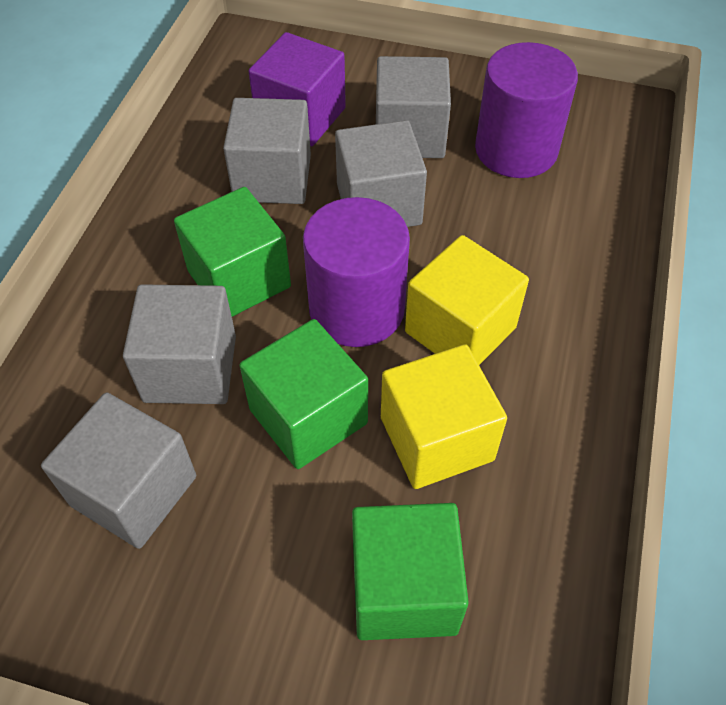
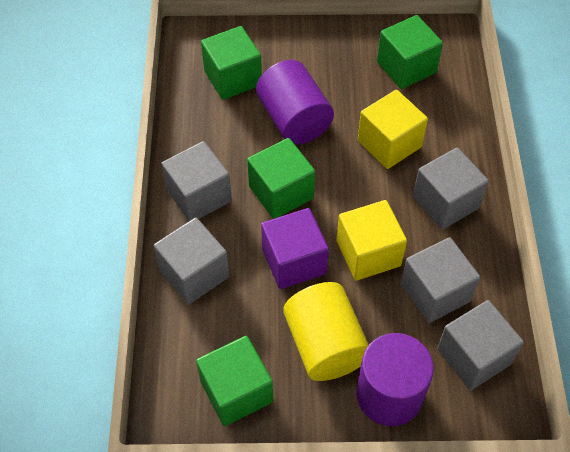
green cube: 3 -> 4
yellow cylinder: 0 -> 1

